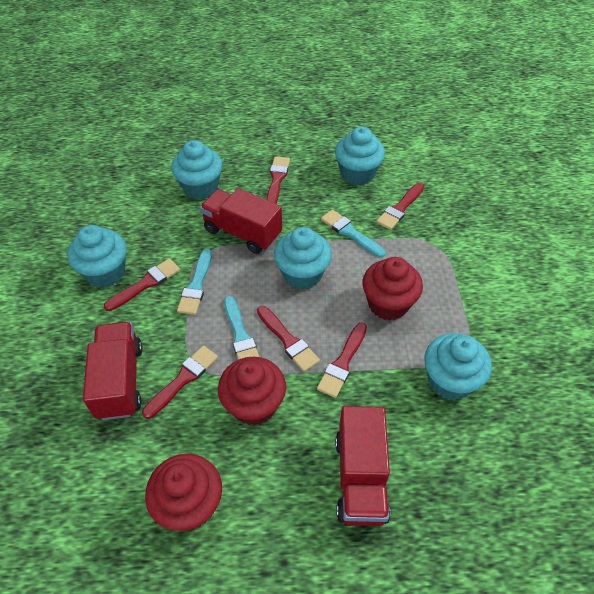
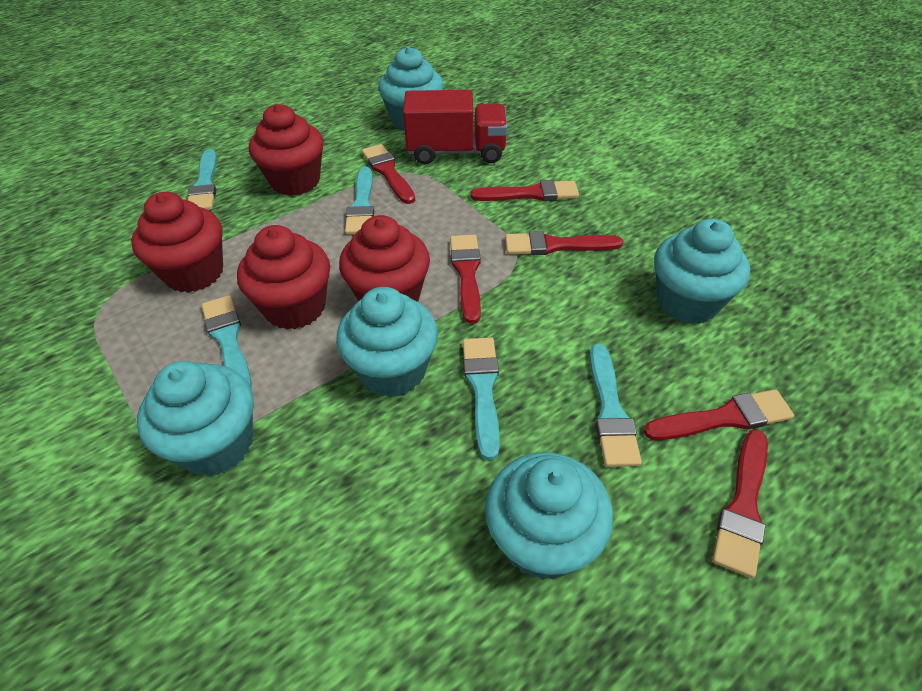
red cupcake: 3 -> 4
red truck: 3 -> 1
turquoise brush: 3 -> 5

